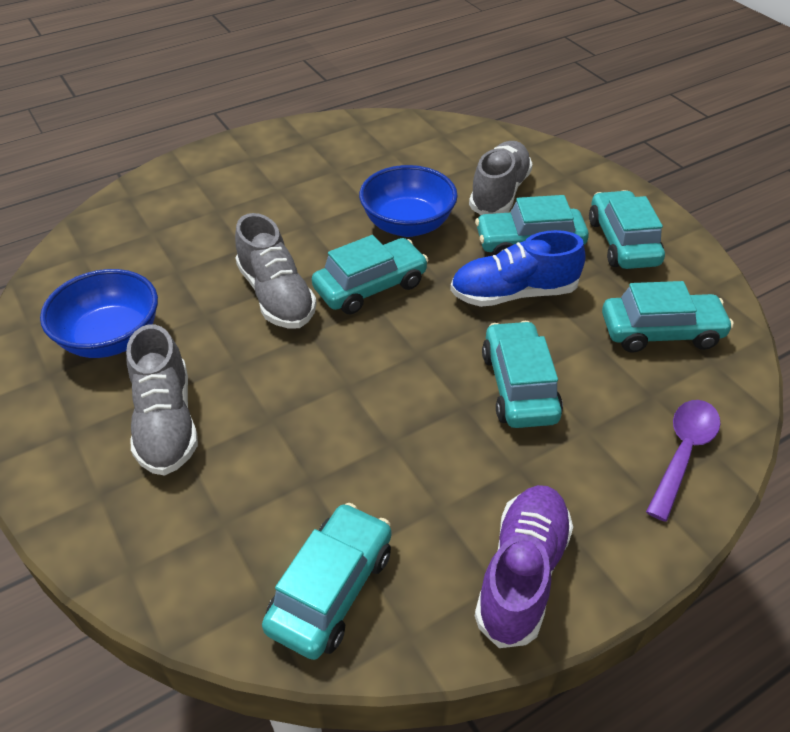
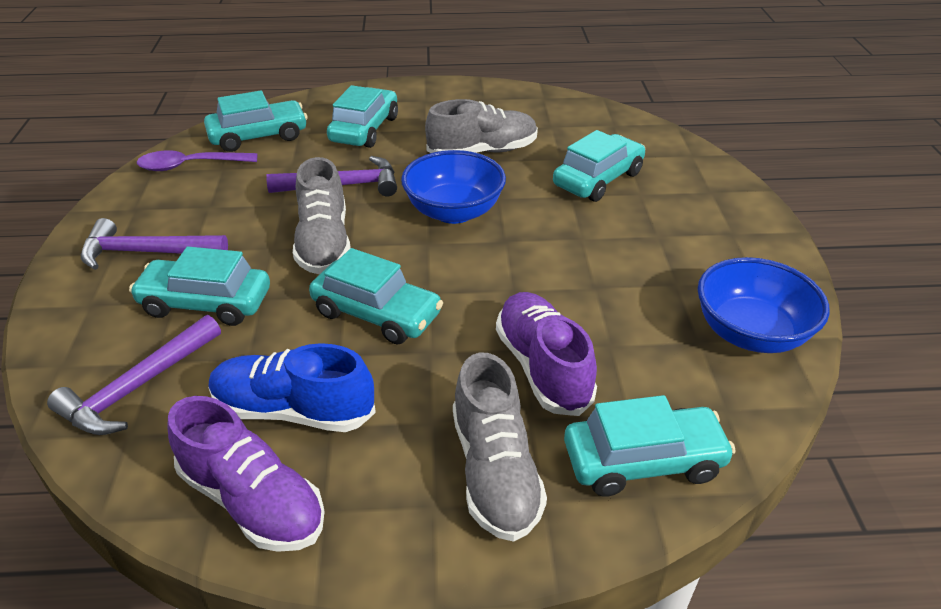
purple hammer: 0 -> 3
purple shoe: 1 -> 2

